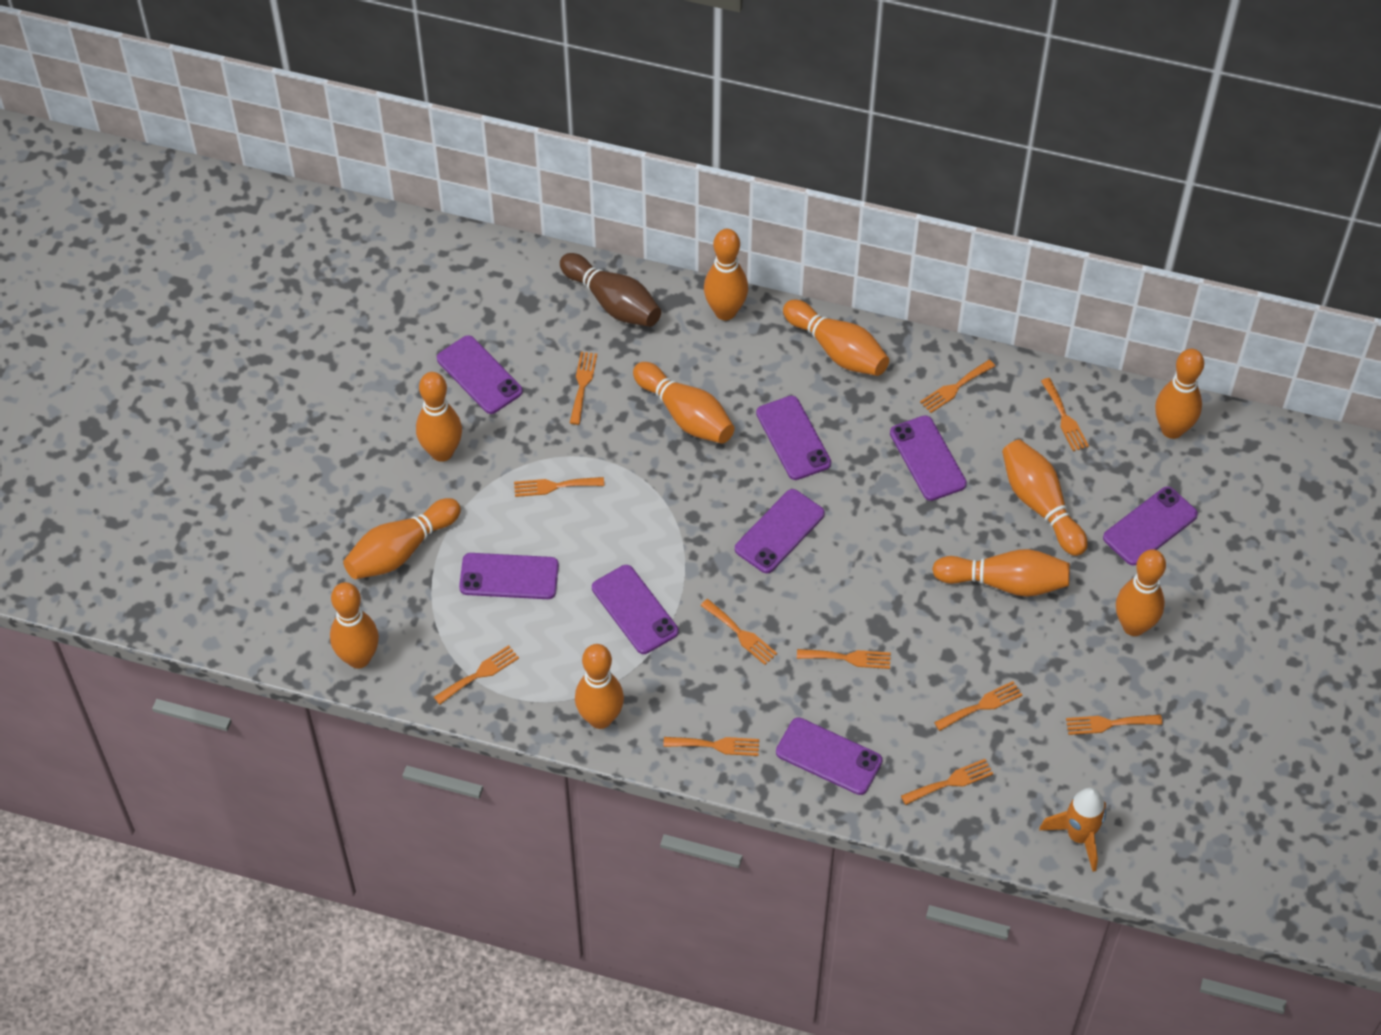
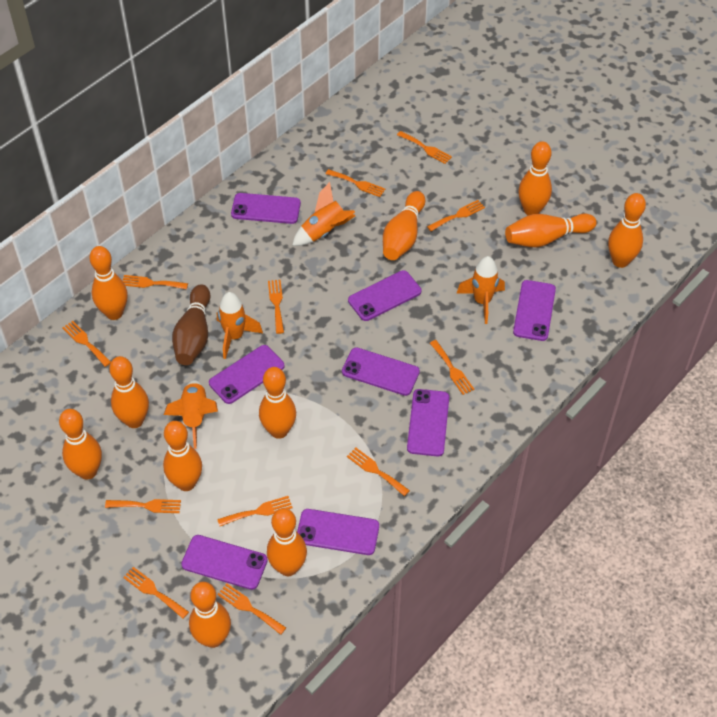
orange fork: 11 -> 12
orange rocket: 1 -> 4

